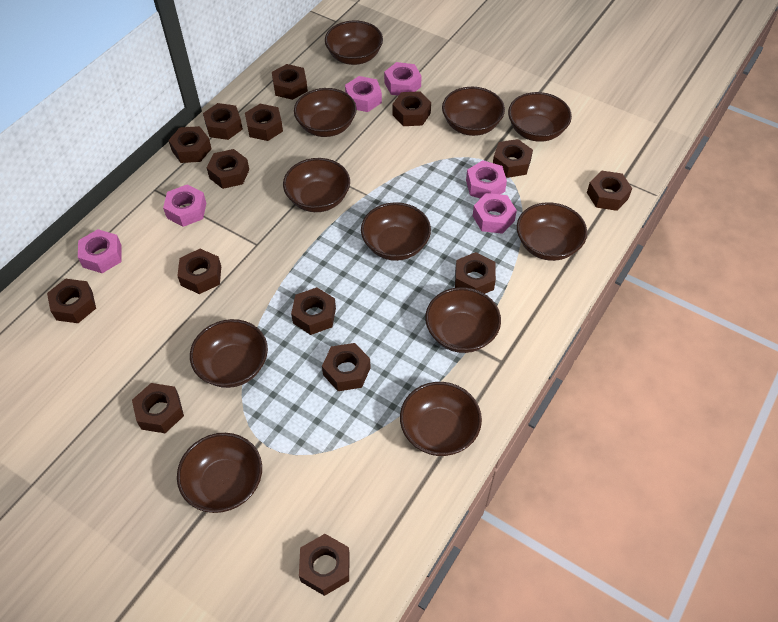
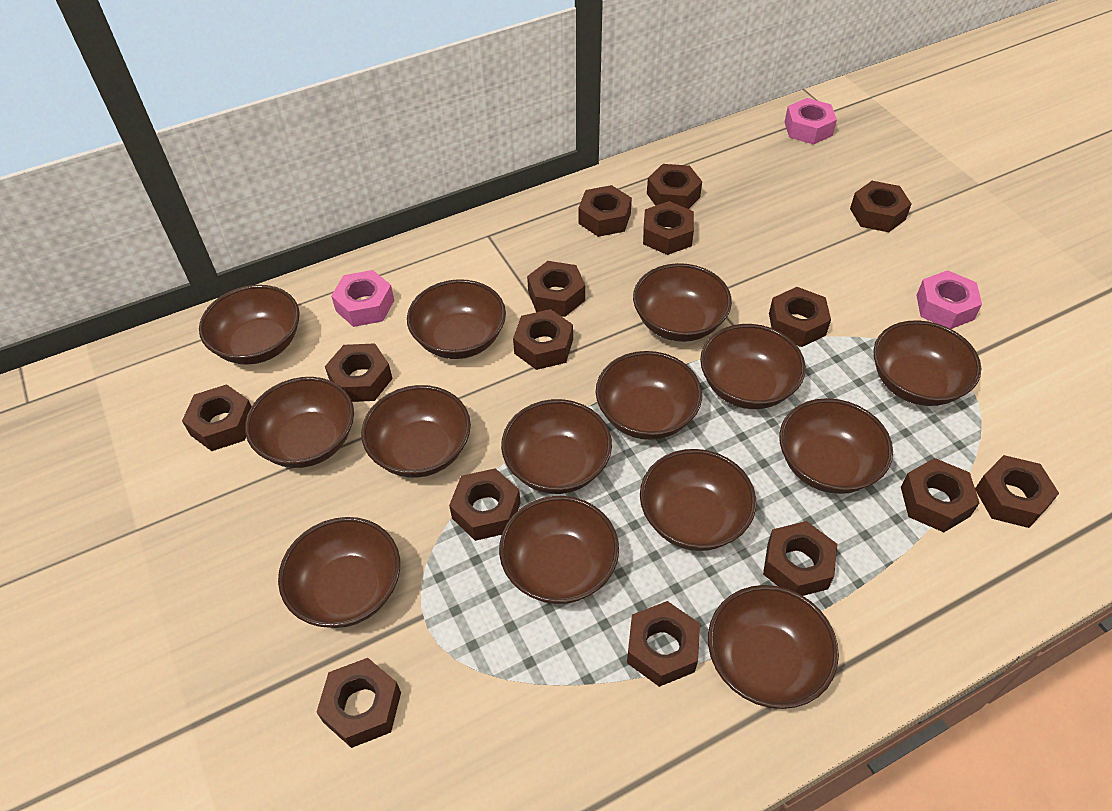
brown bowl: 11 -> 14
pink nut: 6 -> 3

